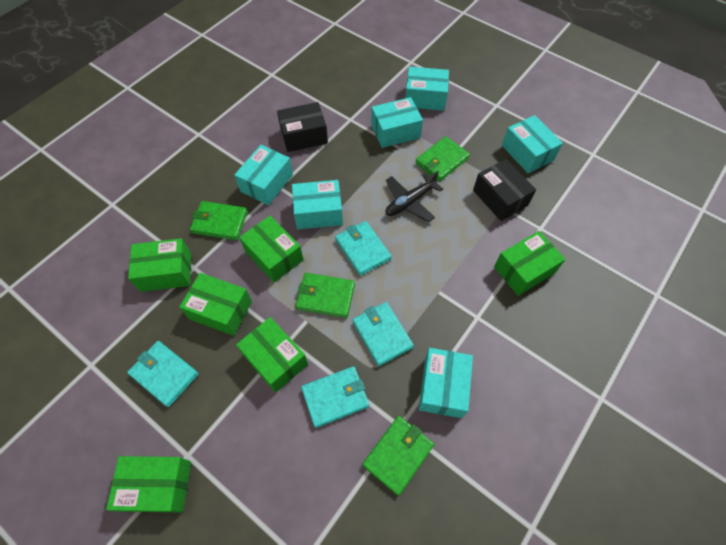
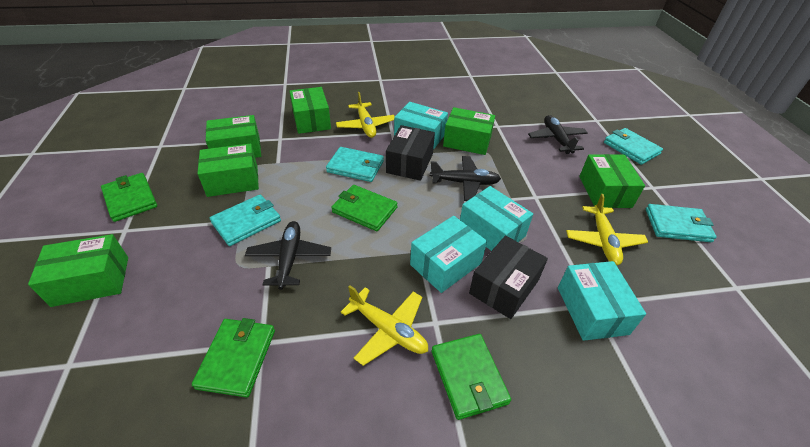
black plane: 1 -> 3
turquoise box: 6 -> 4
yellow plane: 0 -> 3

